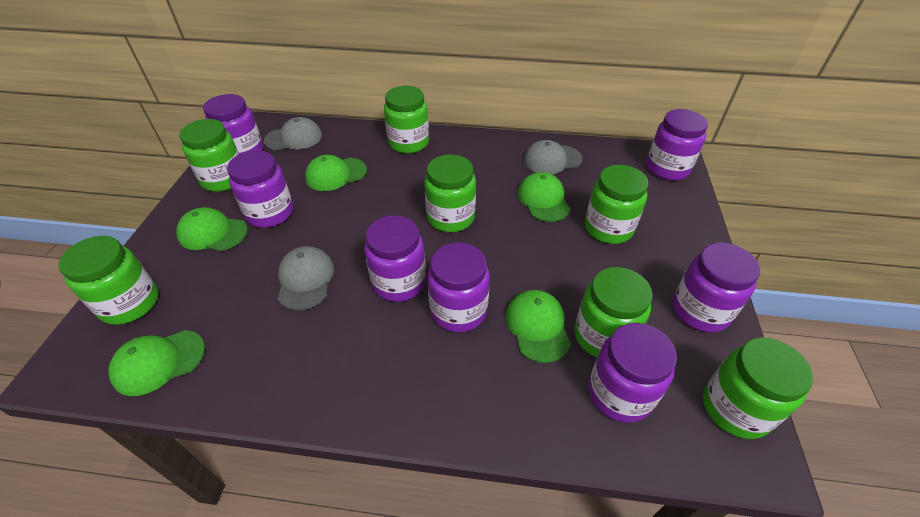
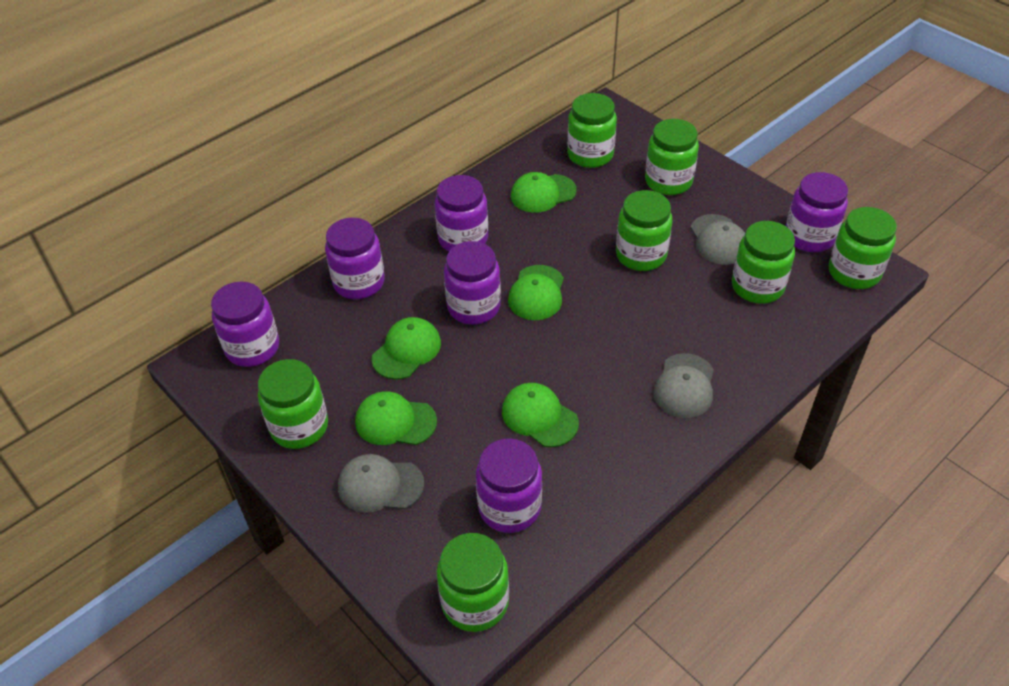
purple jar: 7 -> 6

